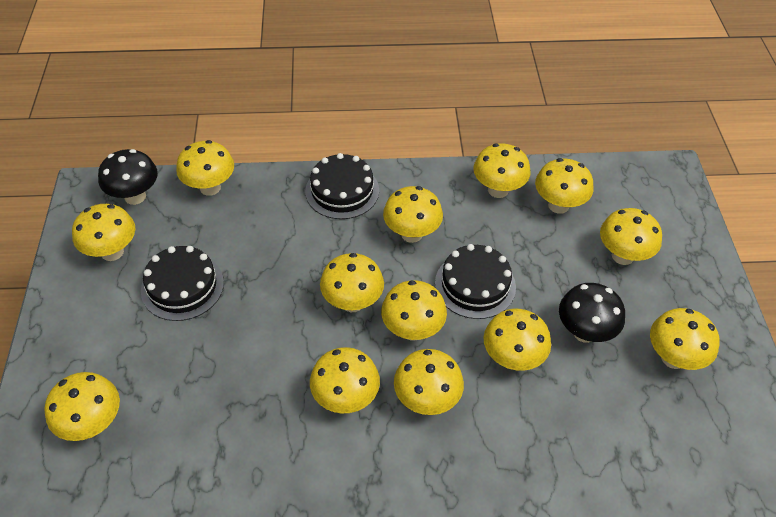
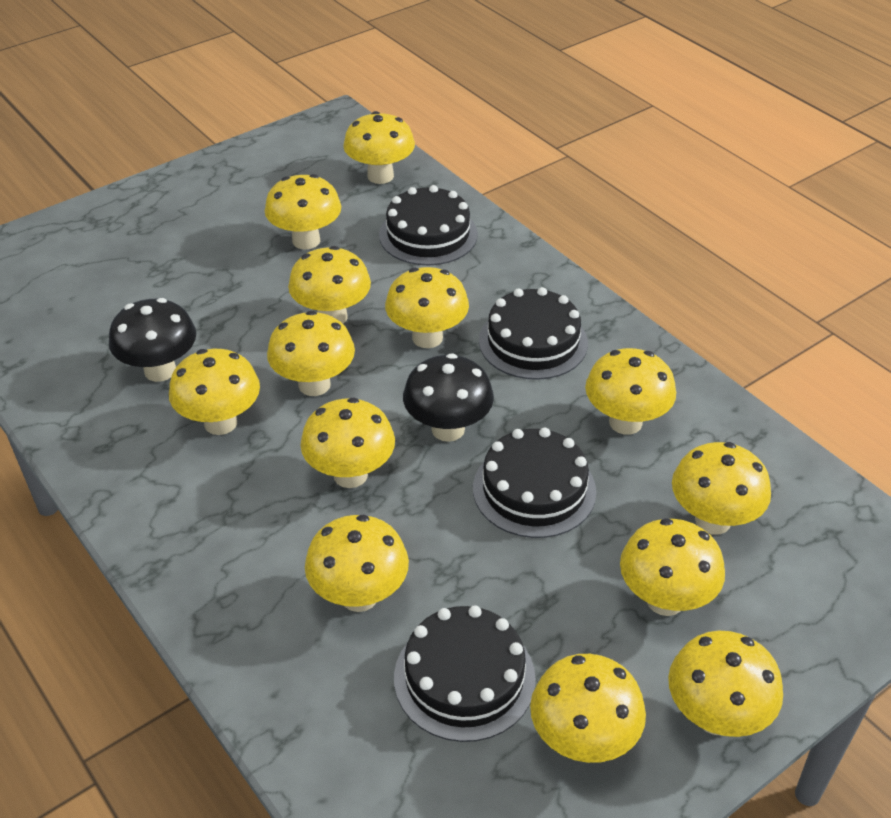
black cake: 3 -> 4

